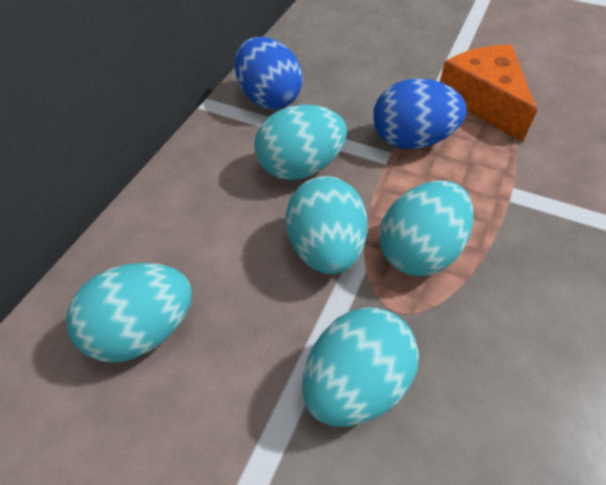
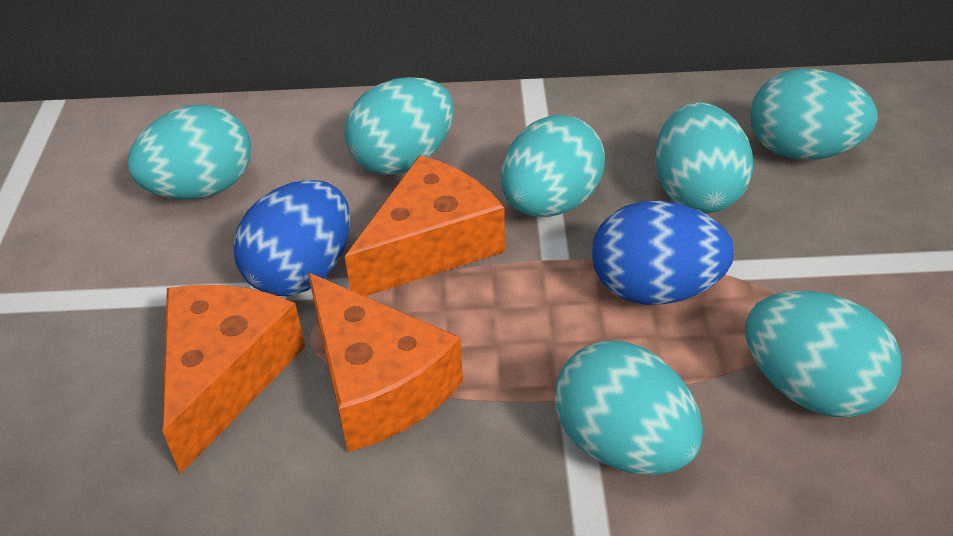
orange cheese: 1 -> 3
turquoise egg: 5 -> 7

